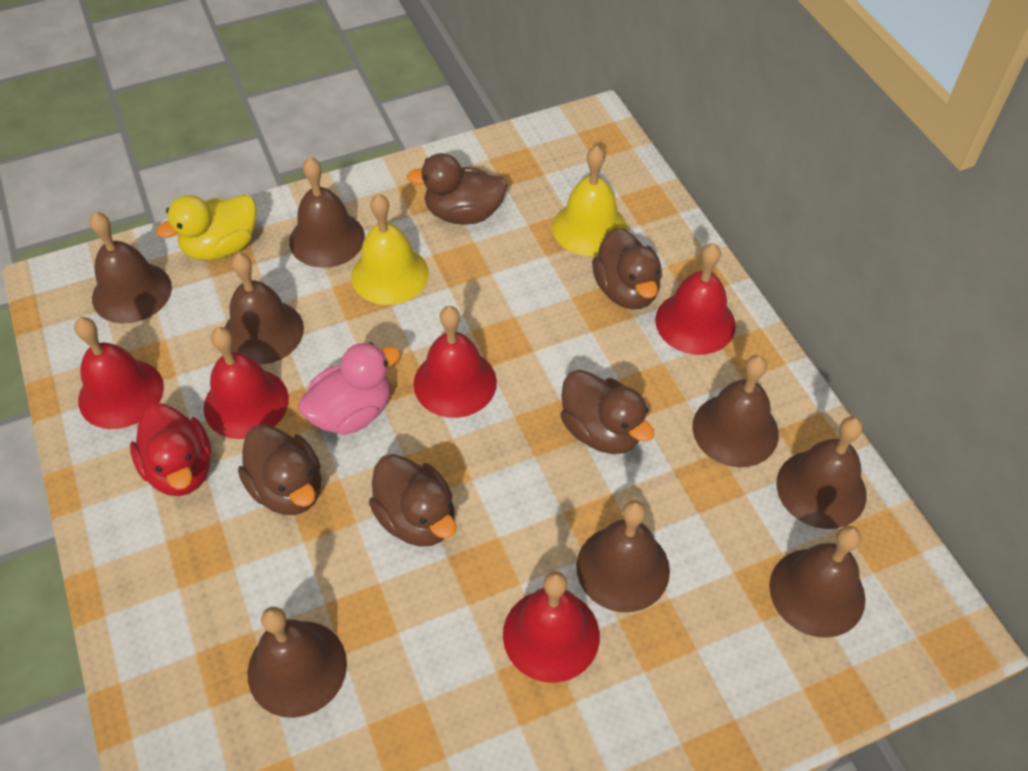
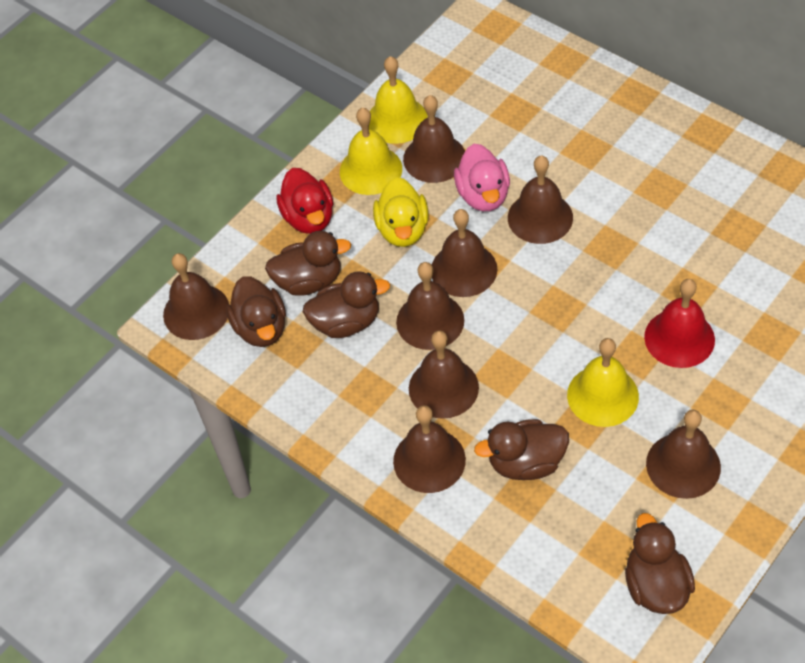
red bell: 5 -> 1
yellow bell: 2 -> 3

